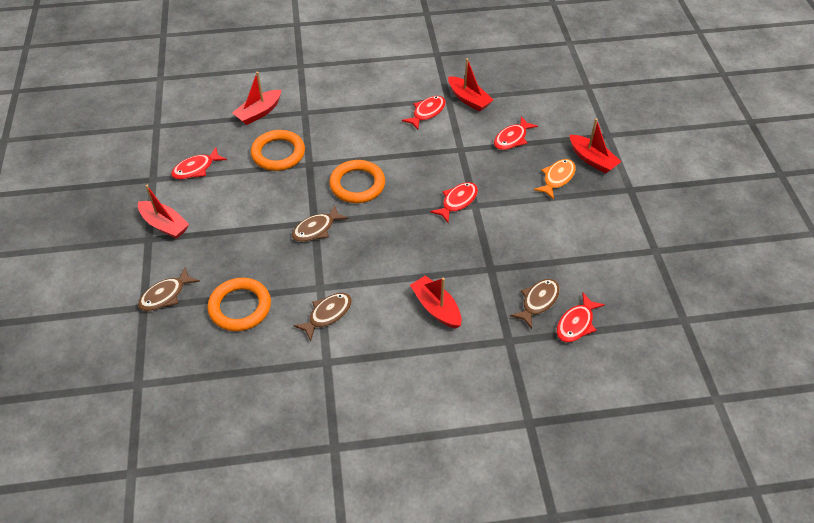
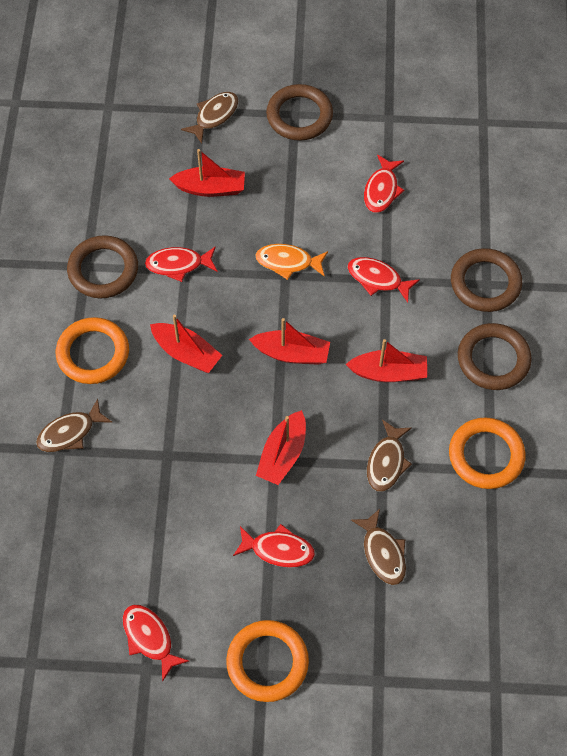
brown ring: 0 -> 4

